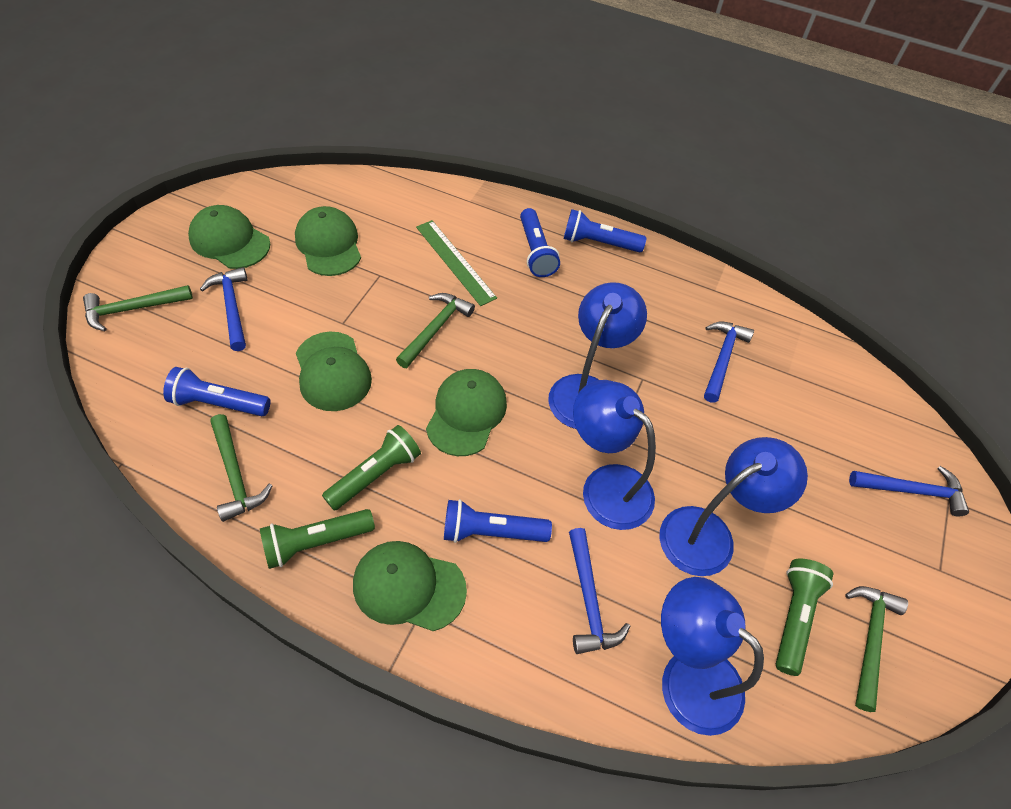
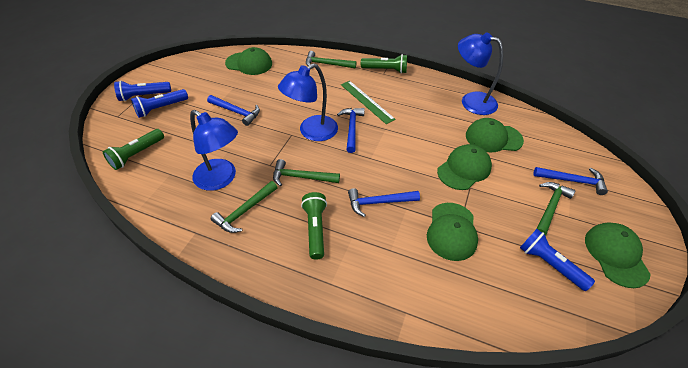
blue flashlight: 4 -> 3
blue lamp: 4 -> 3

